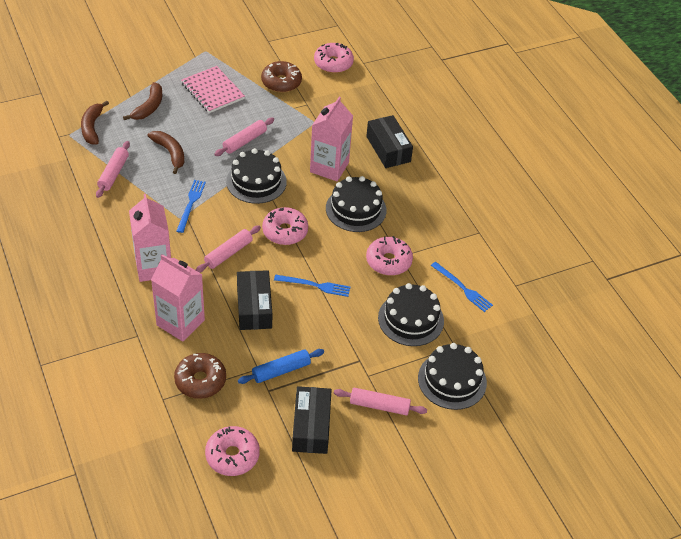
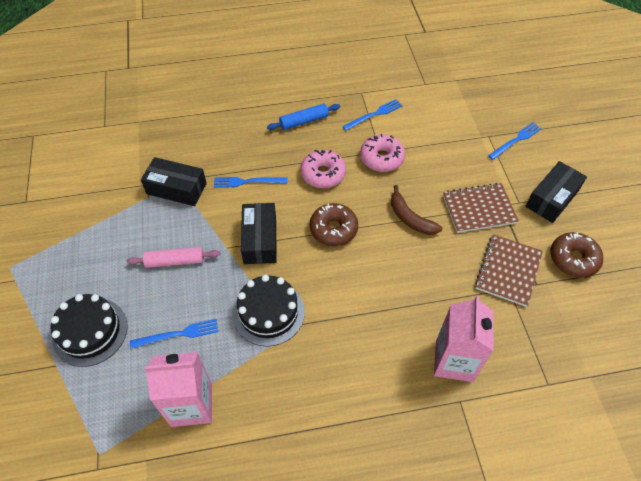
black cake: 4 -> 2
blue fork: 3 -> 4
brown banana: 3 -> 1
brown notebook: 0 -> 2
pink carton: 3 -> 2
pink donut: 4 -> 2
pink notebook: 1 -> 0
pink rolling pin: 4 -> 1

